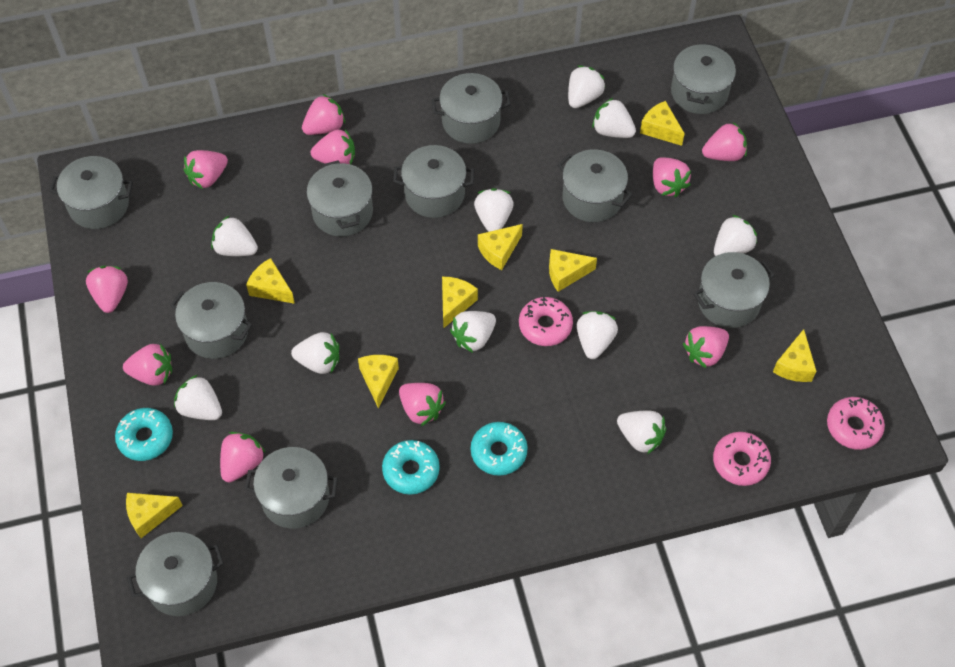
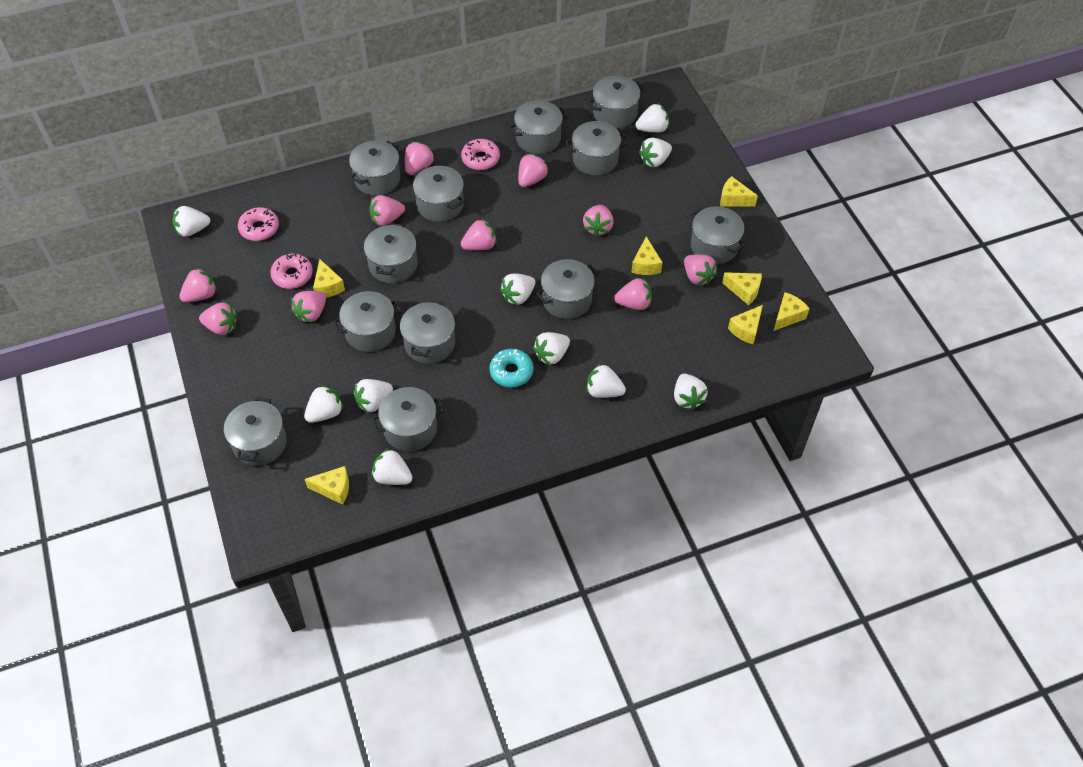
grey pot: 10 -> 12
turquoise donut: 3 -> 1
yellow cheese: 8 -> 7

